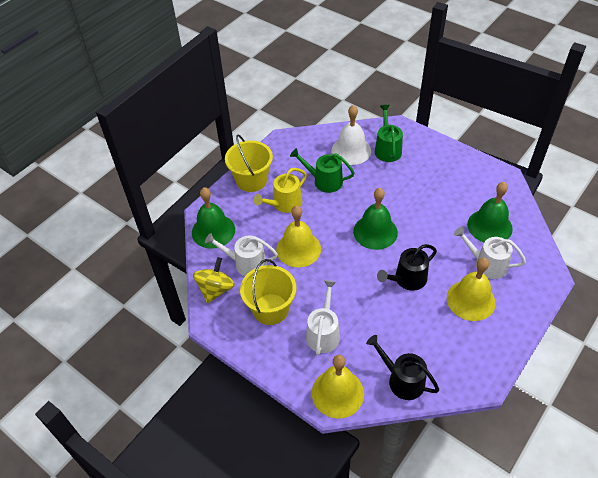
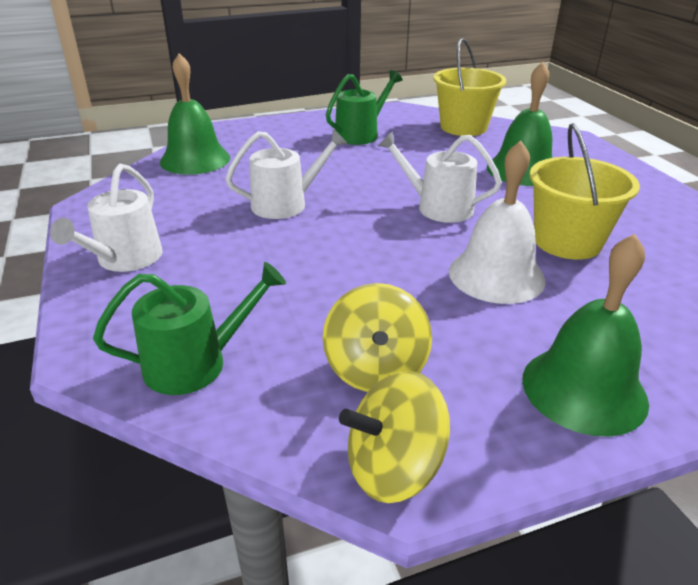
black watering can: 2 -> 0
yellow bell: 3 -> 0
yellow spinning top: 1 -> 2
yellow watering can: 1 -> 0

